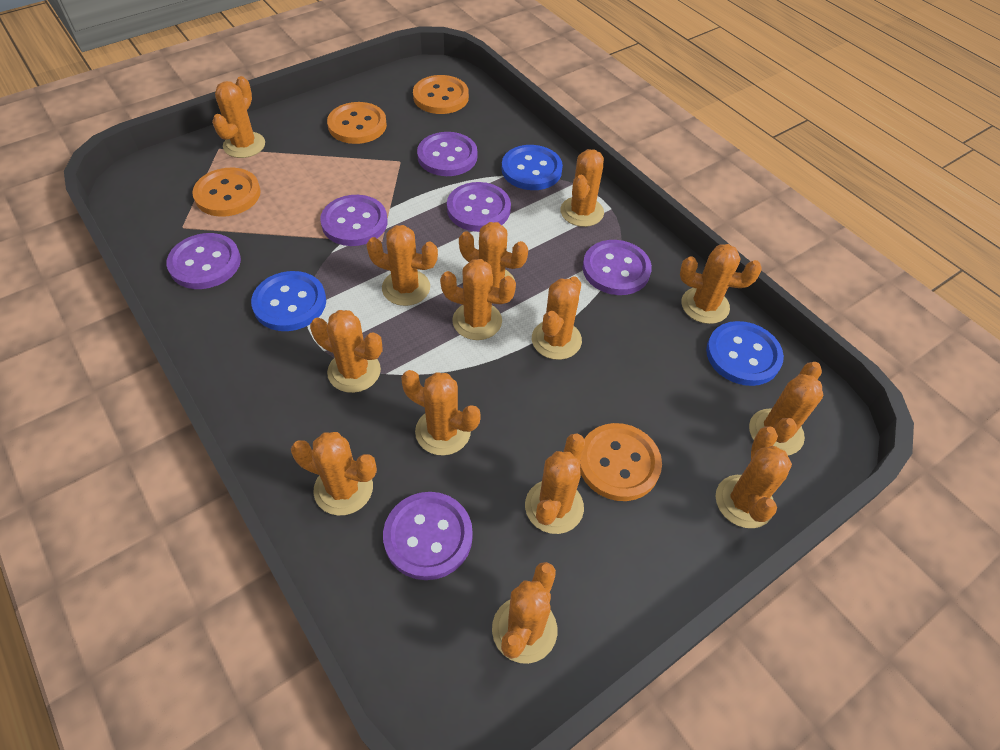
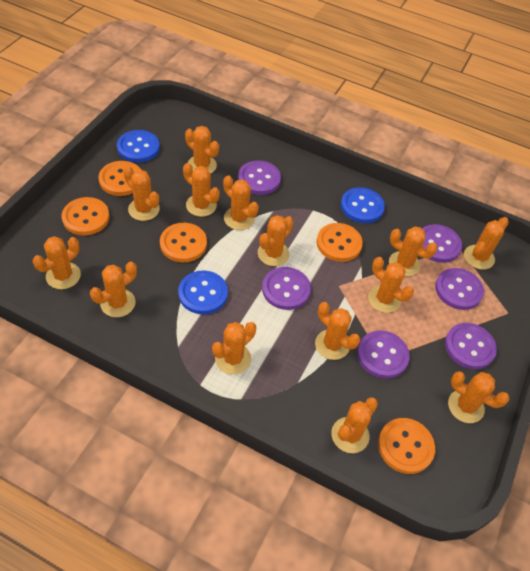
orange button: 4 -> 5

